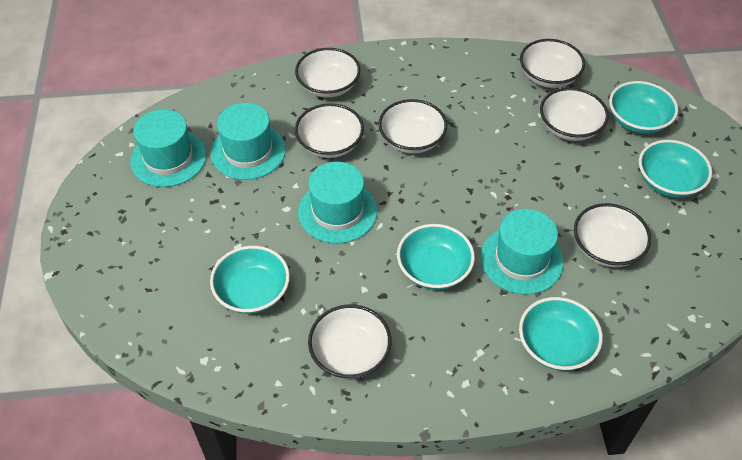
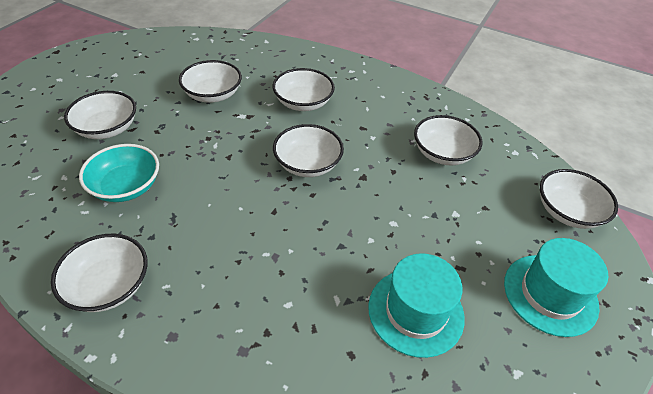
turquoise bowl: 5 -> 1
turquoise hat: 4 -> 2

